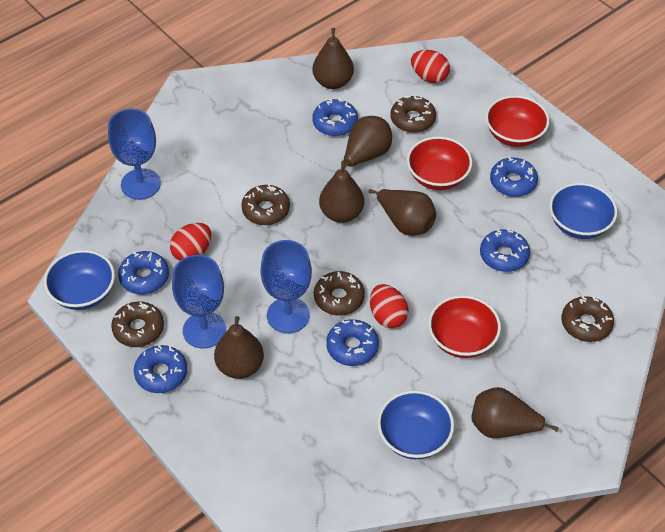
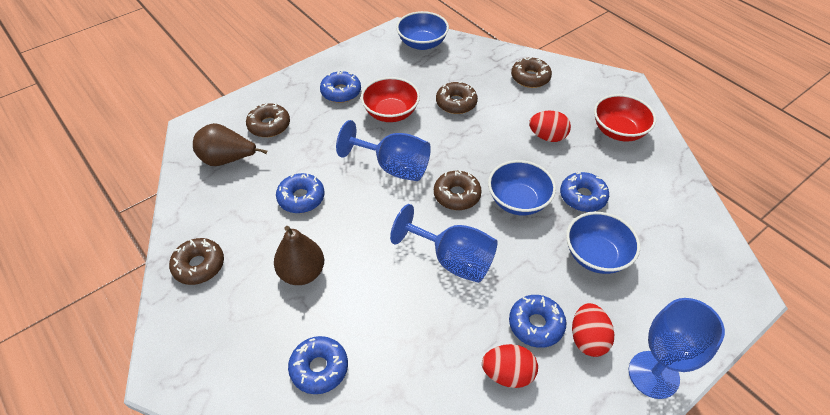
blue donut: 6 -> 5
brown pear: 6 -> 2
red bowl: 3 -> 2

